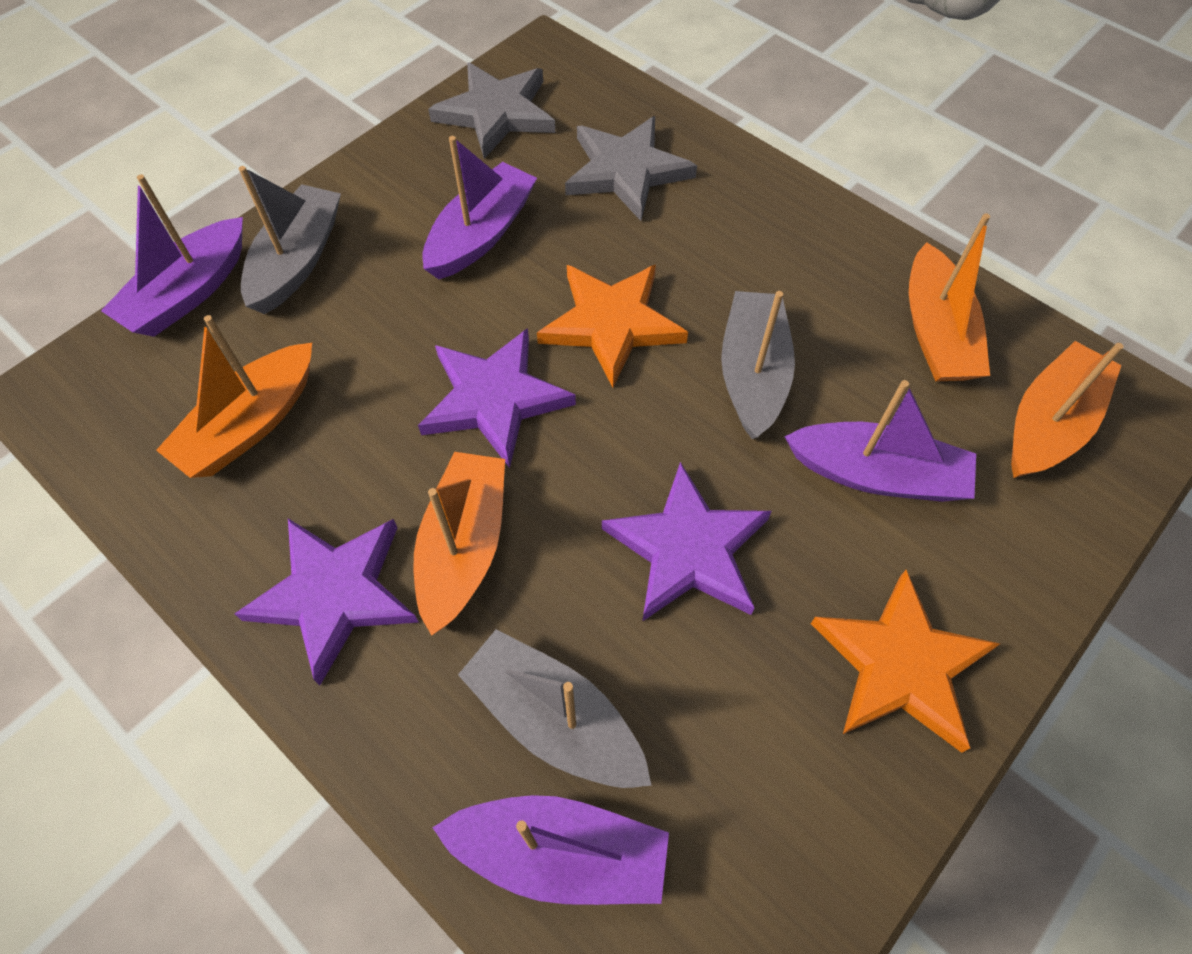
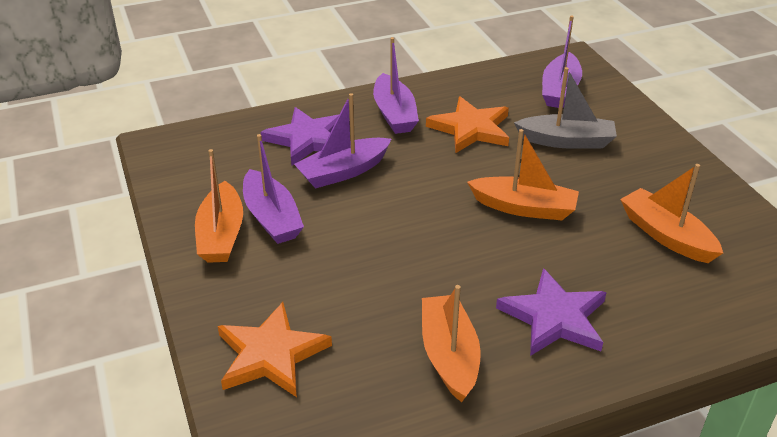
grey boat: 3 -> 1
grey star: 2 -> 0
purple star: 3 -> 2

